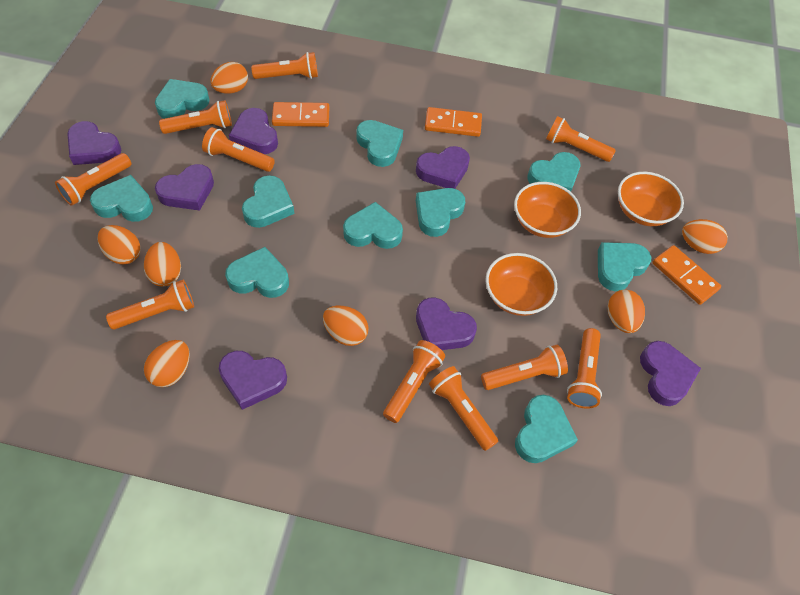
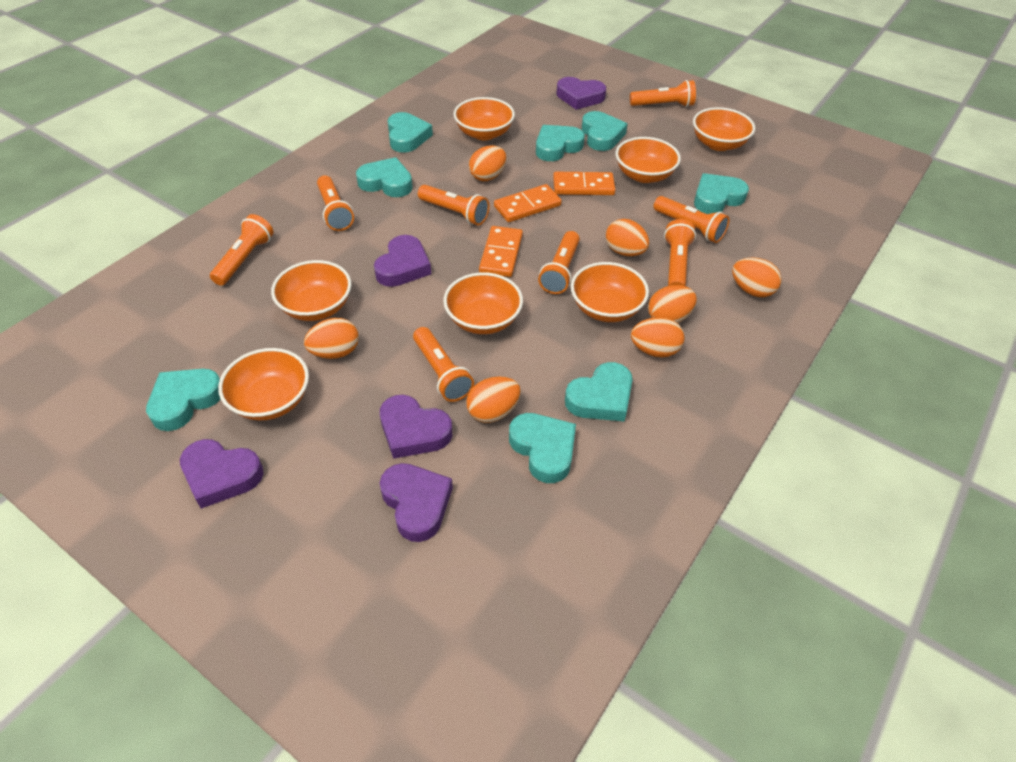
orange bowl: 3 -> 7
orange flashlight: 10 -> 8
purple heart: 7 -> 5
turquoise heart: 10 -> 8

